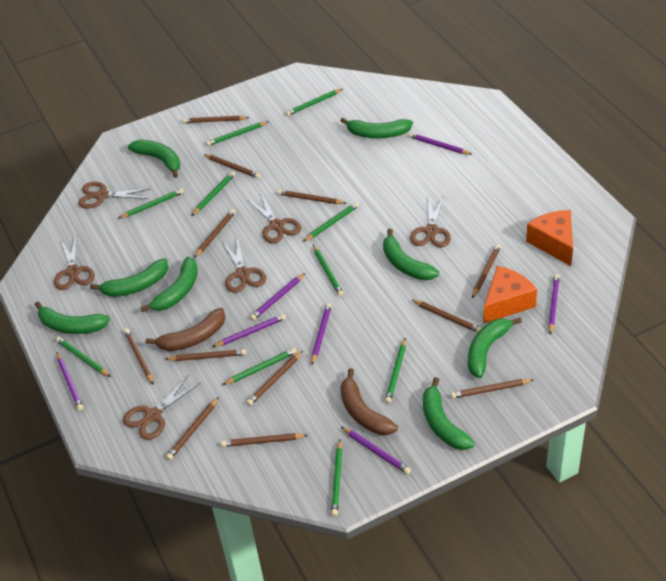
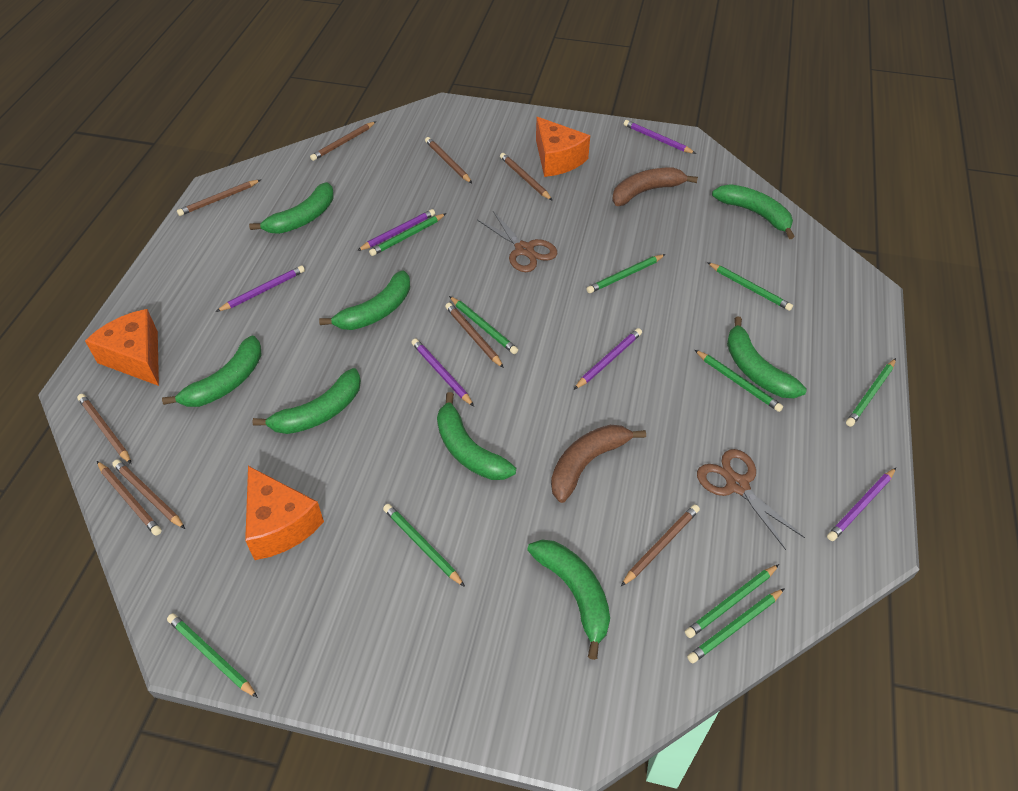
brown pencil: 12 -> 9
brown scissors: 6 -> 2
orange cheese: 2 -> 3
purple pencil: 7 -> 6

